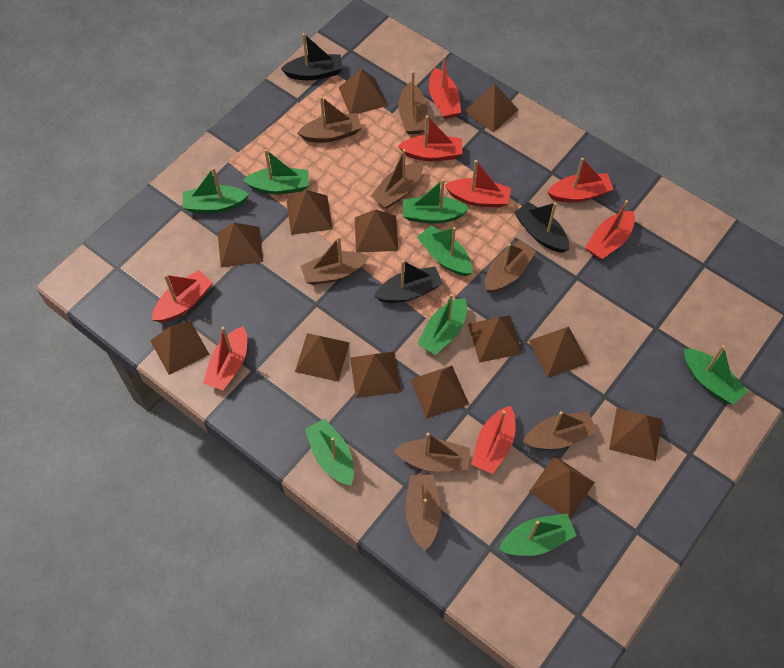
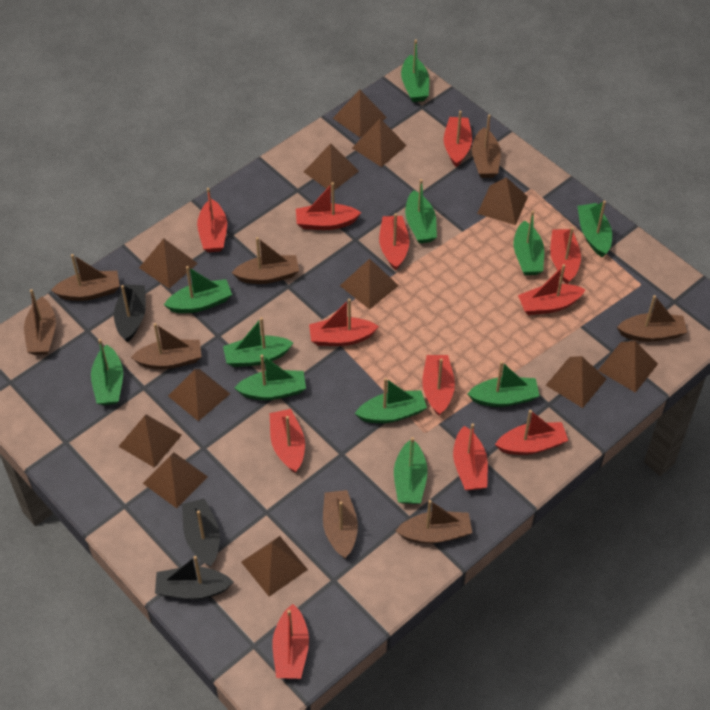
brown pyramid: 13 -> 12
green boat: 8 -> 11
red boat: 8 -> 12

